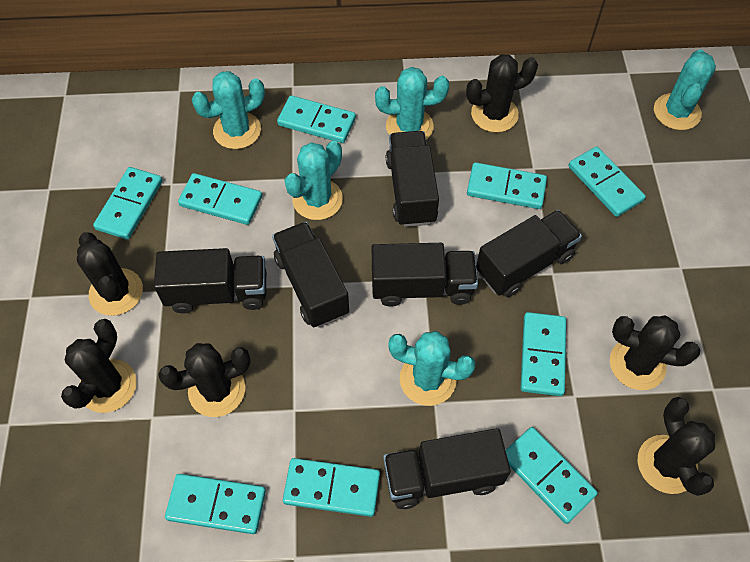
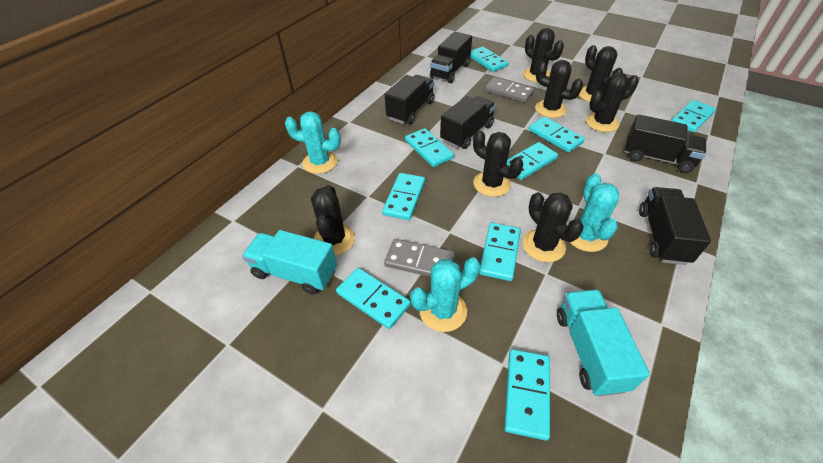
black cactus: 6 -> 7
black truck: 6 -> 5
grey domino: 0 -> 2
turquoise cactus: 5 -> 3
turquoise truck: 0 -> 2

